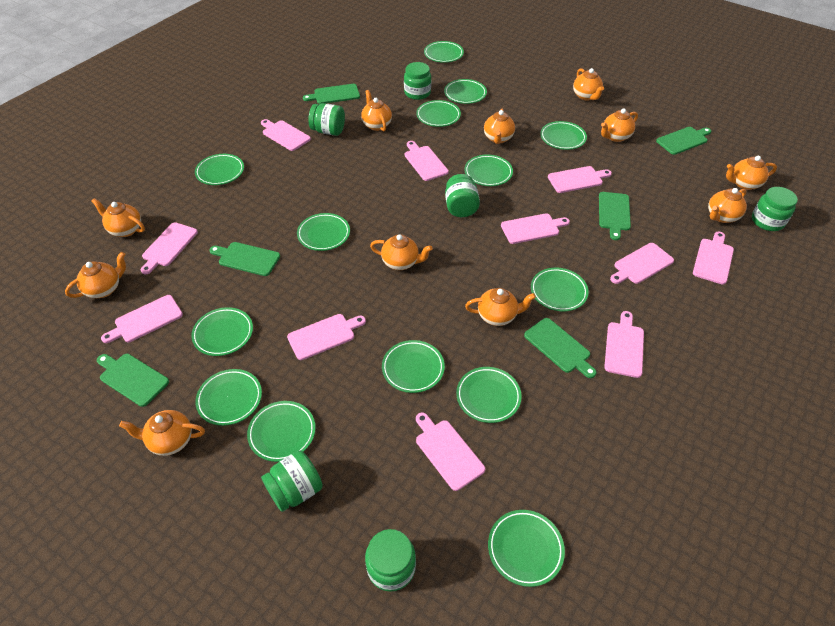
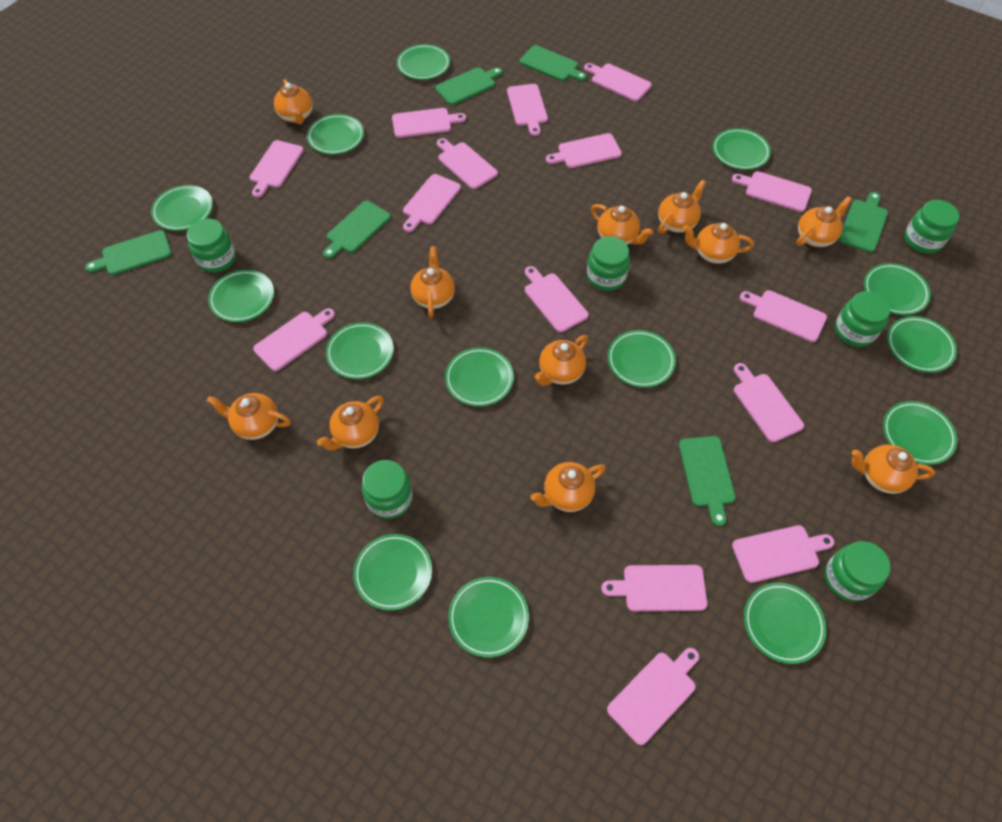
pink cutting board: 11 -> 15

